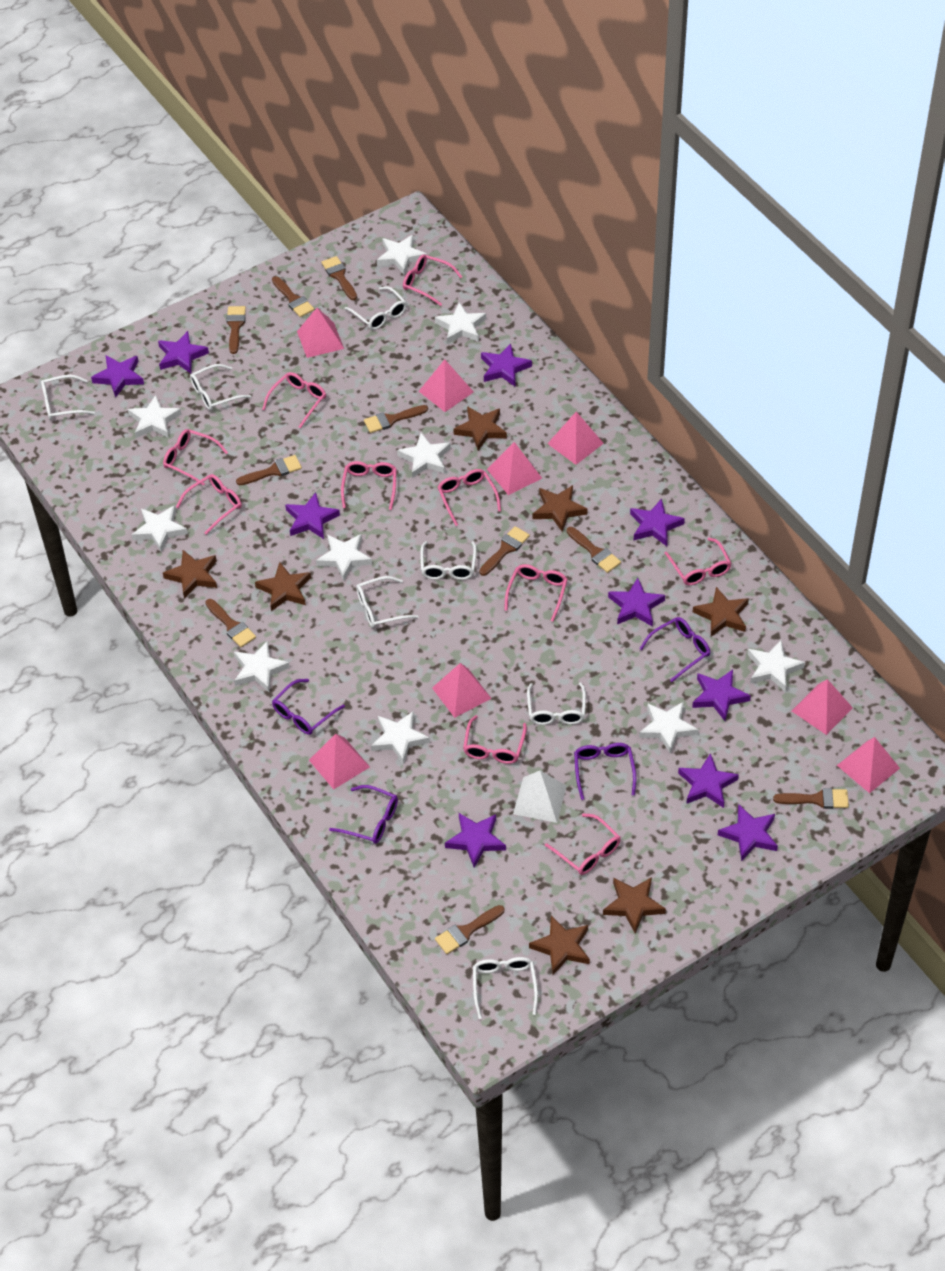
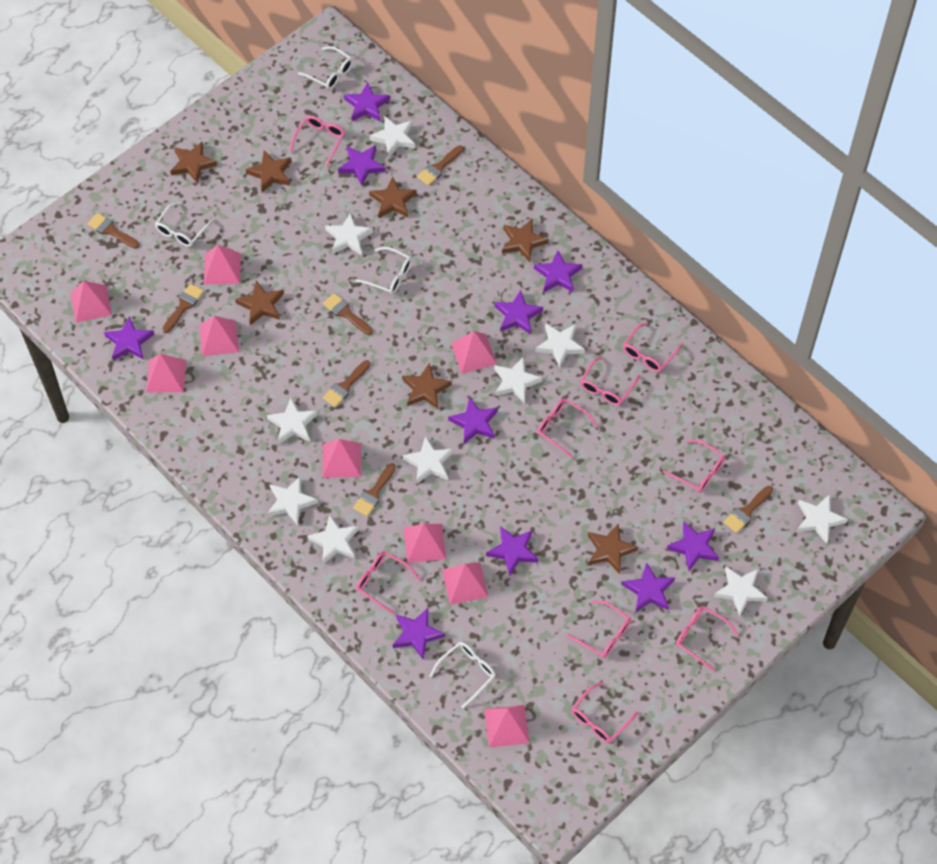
brown brush: 10 -> 7
pink glasses: 10 -> 9
pink pyramid: 8 -> 9
purple glasses: 4 -> 0
white glasses: 7 -> 4
white pyramid: 1 -> 0

